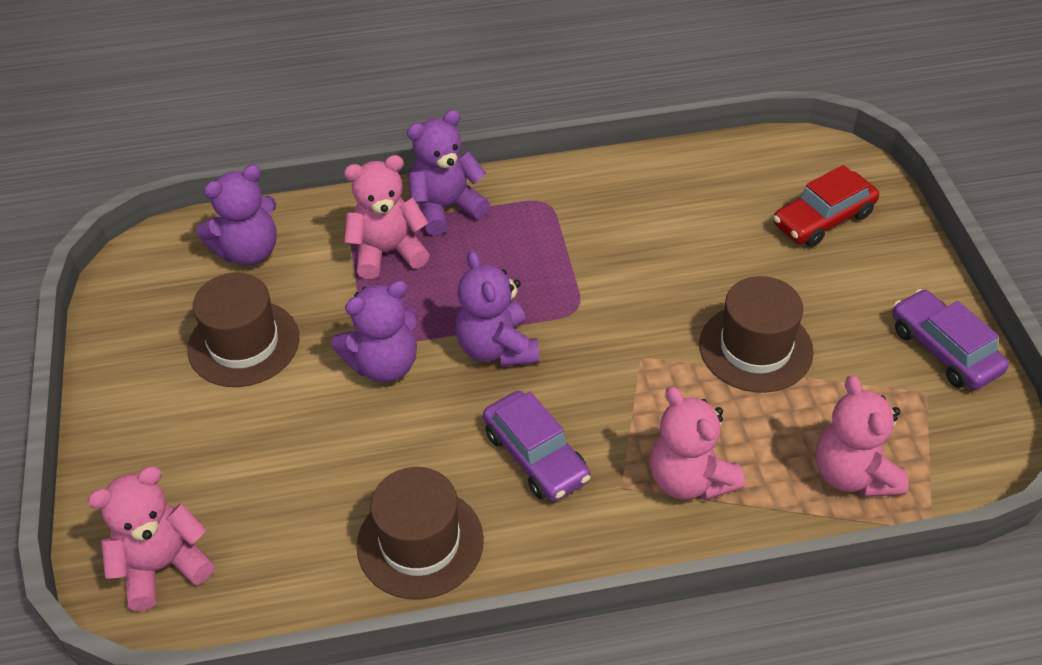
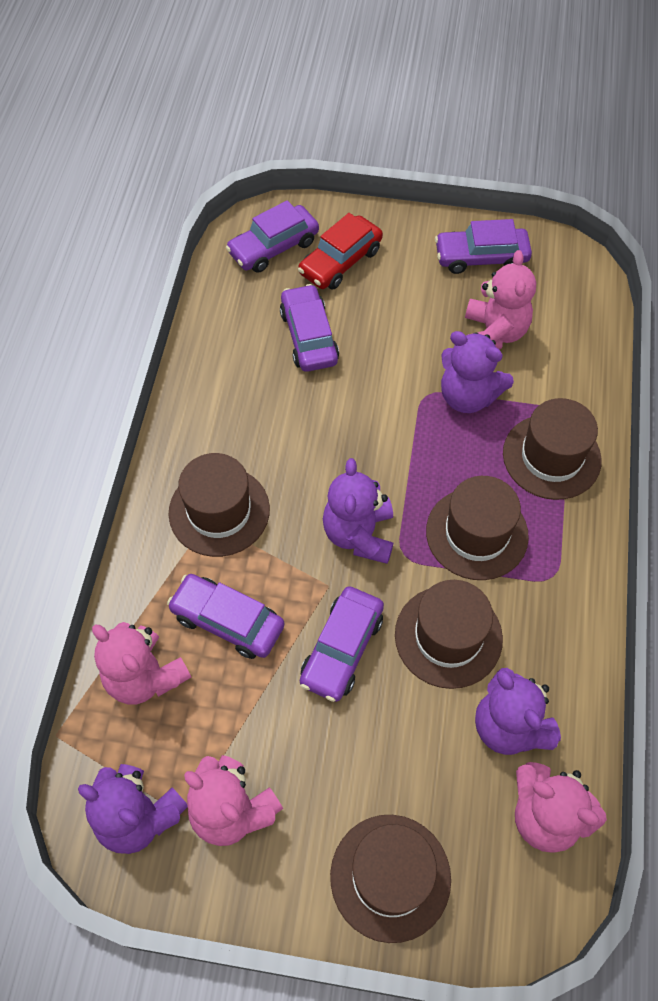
brown hat: 3 -> 5
purple car: 2 -> 5

